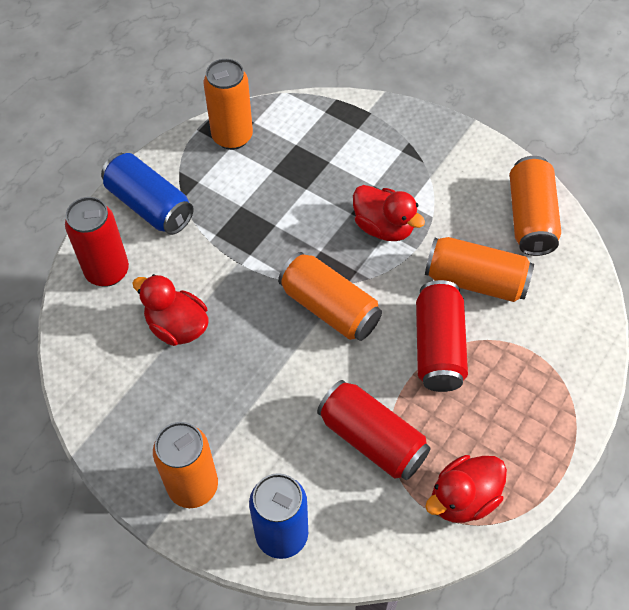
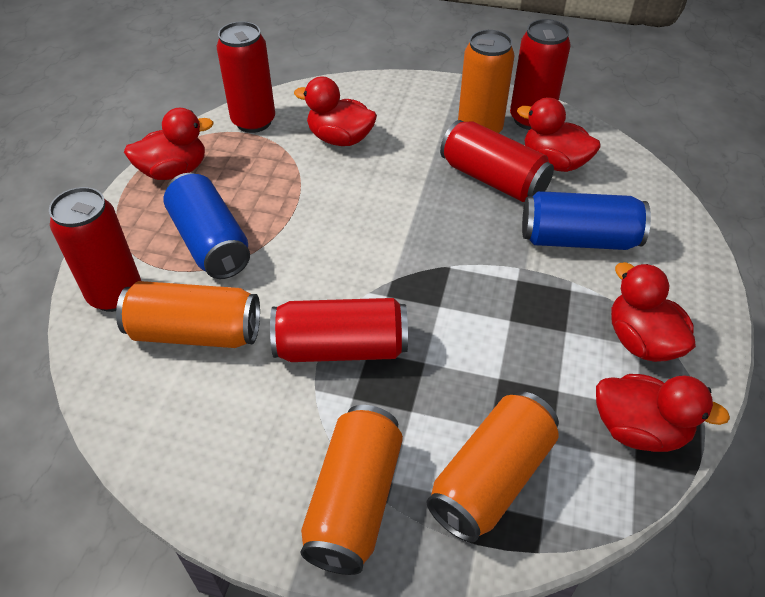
orange can: 5 -> 4
red can: 3 -> 5
red duck: 3 -> 5

